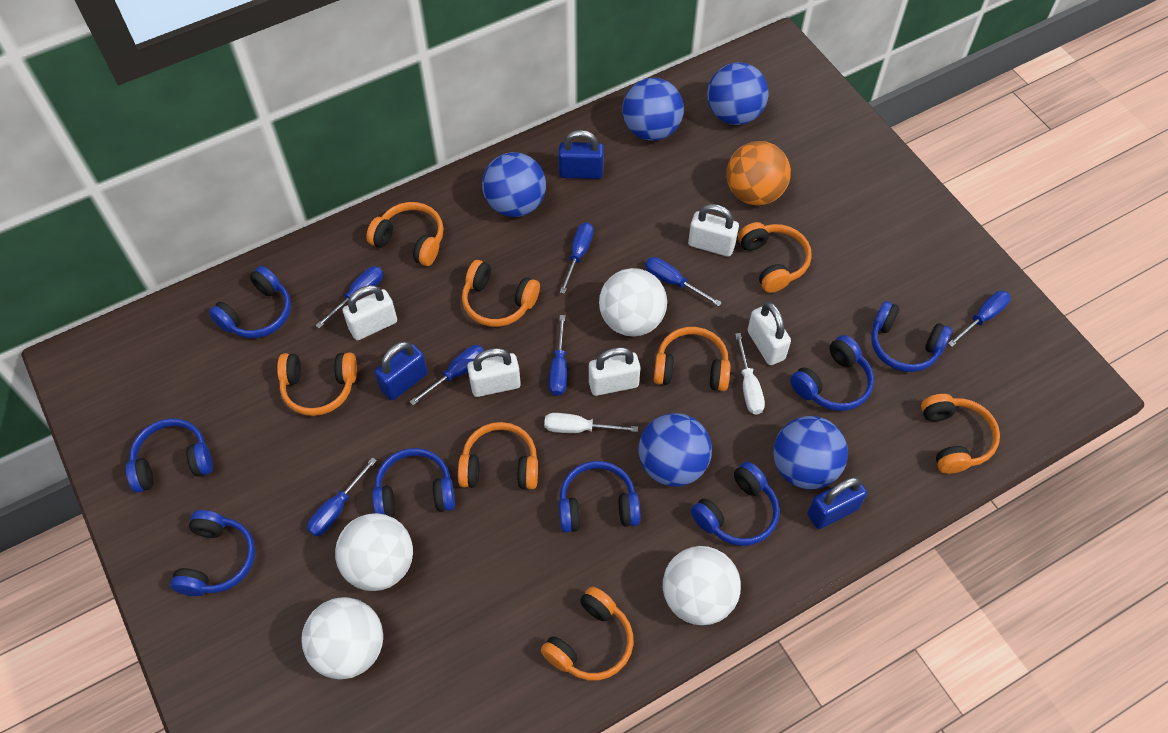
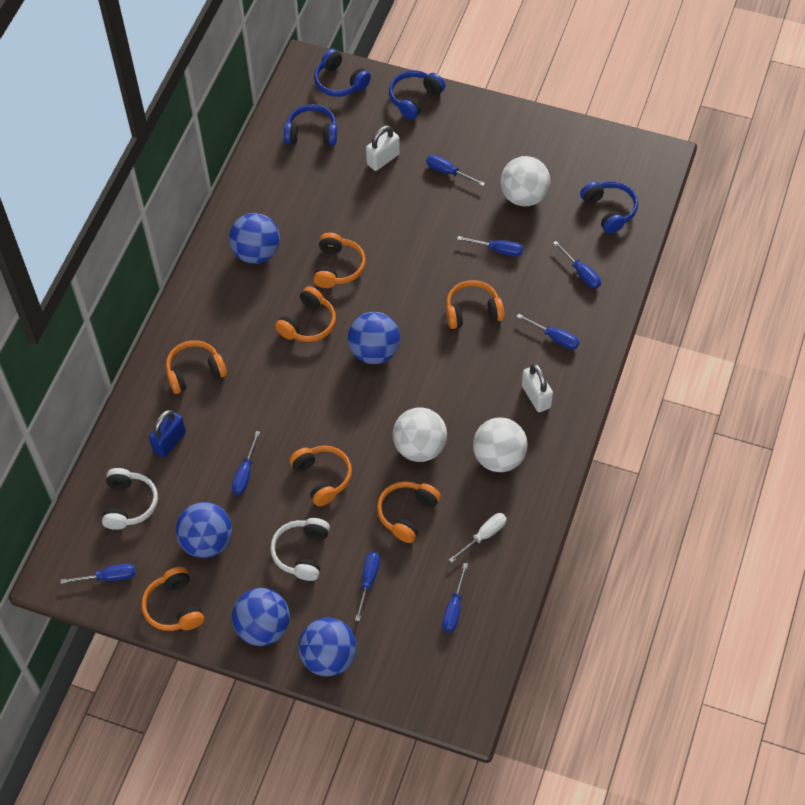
blue headphones: 8 -> 4
blue padlock: 3 -> 1
blue screwdriver: 7 -> 8
orange ball: 1 -> 0
orange headphones: 8 -> 7
white ball: 4 -> 3
white headphones: 0 -> 2
white padlock: 5 -> 2
white screwdriver: 2 -> 1

